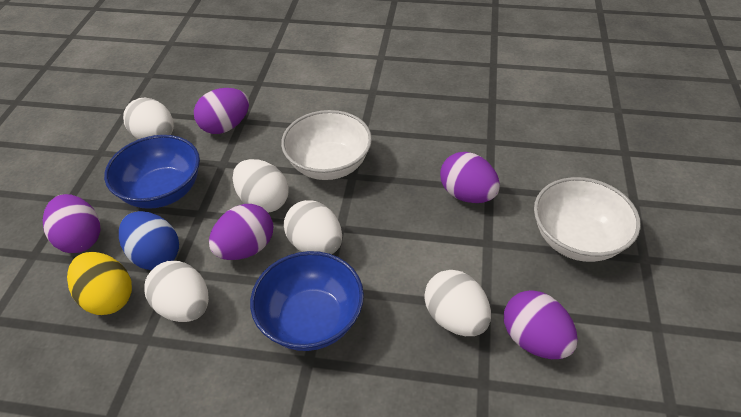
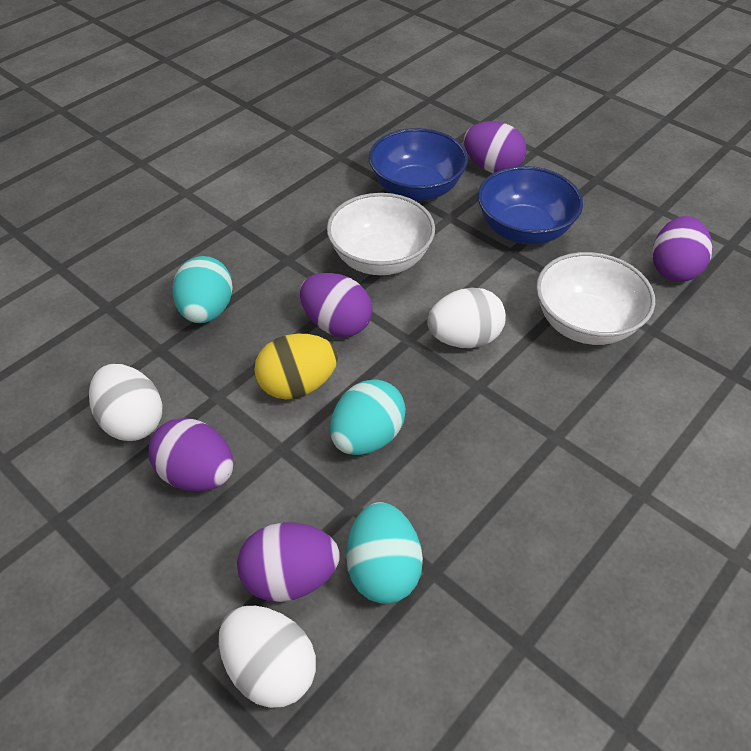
blue egg: 1 -> 0
turquoise egg: 0 -> 3
white egg: 5 -> 3

